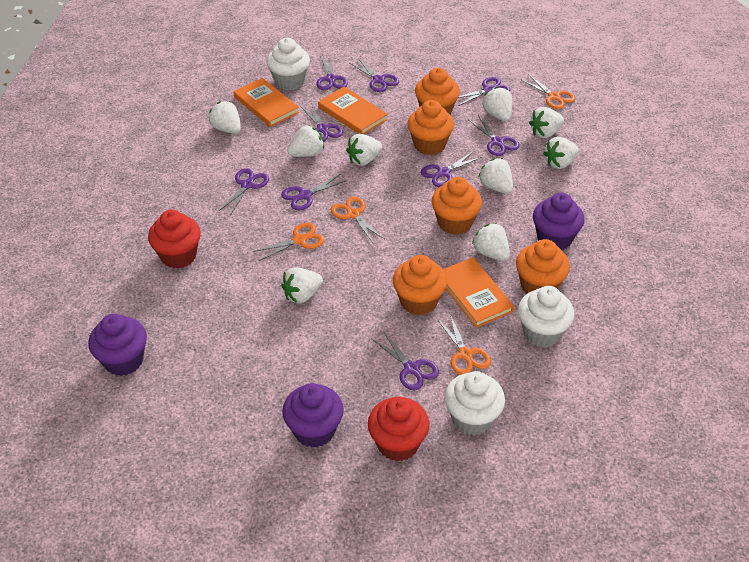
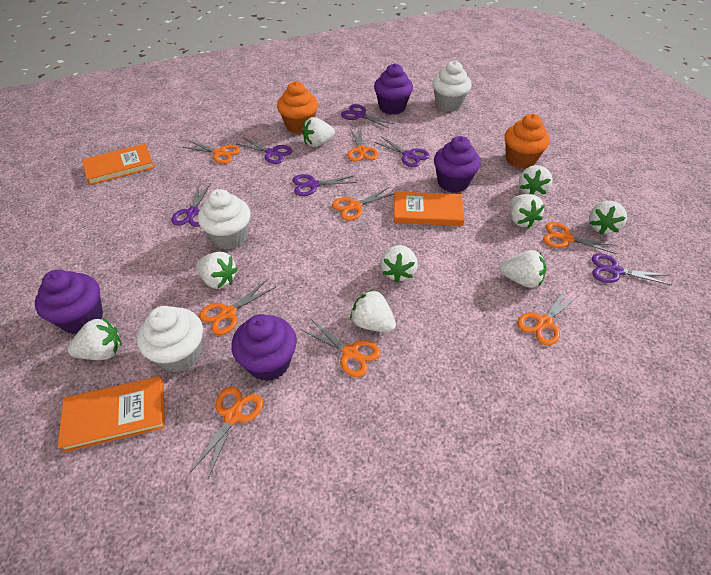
orange cupcake: 5 -> 2
orange scissors: 4 -> 8
purple cupcake: 3 -> 4
purple scissors: 9 -> 6
red cupcake: 2 -> 0

